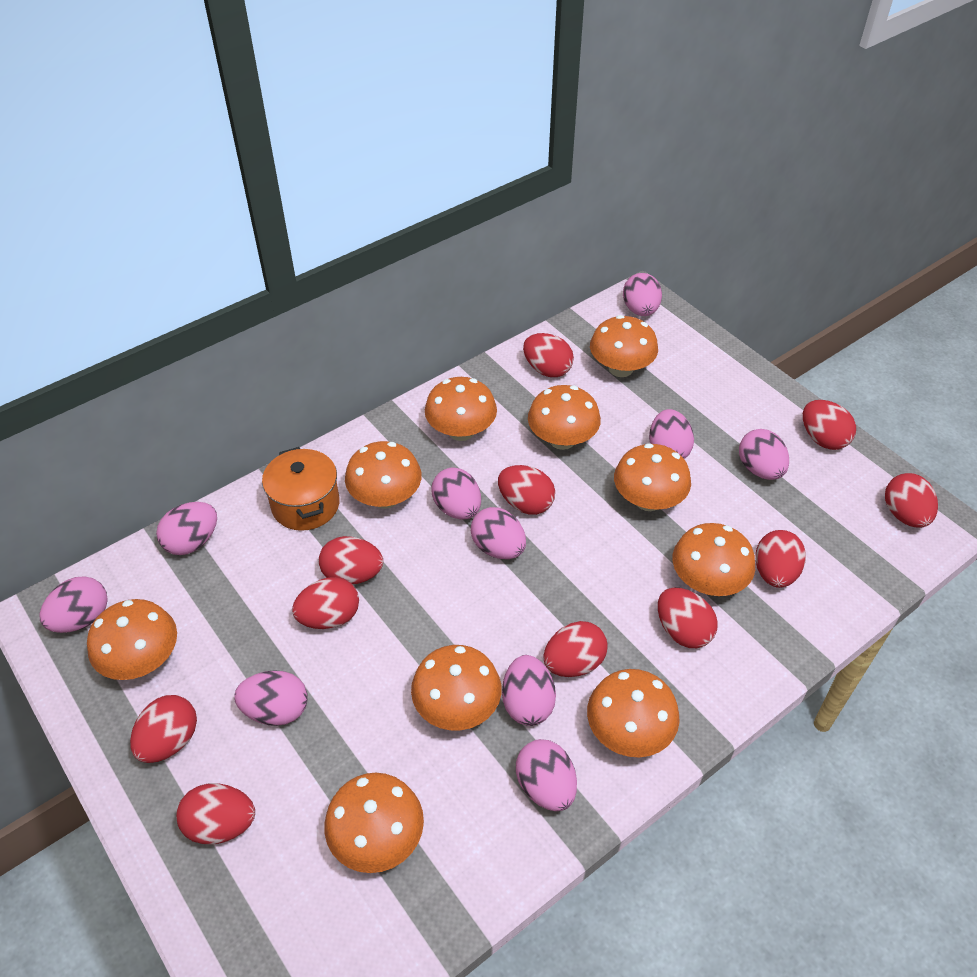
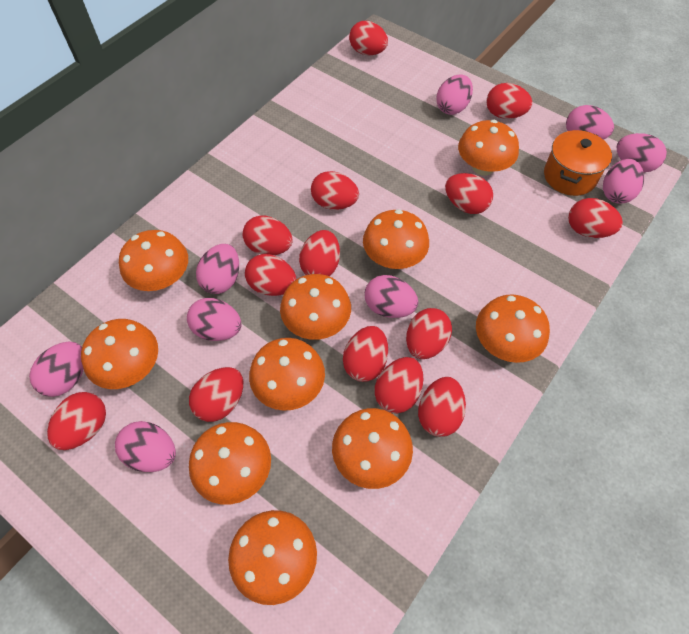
pink egg: 10 -> 9
red egg: 11 -> 14

